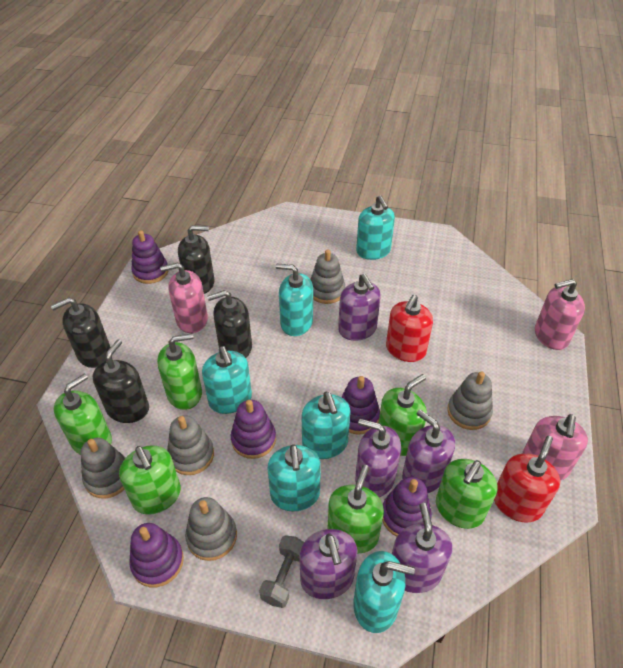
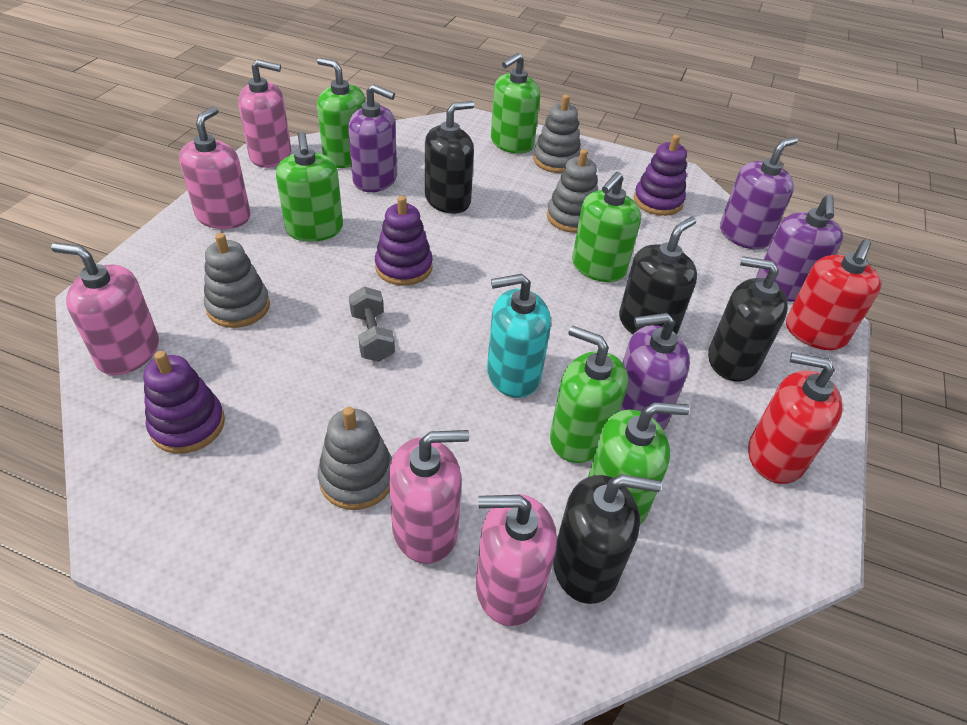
grey stacking toy: 5 -> 4
pink soap dispenser: 3 -> 5
purple soap dispenser: 5 -> 4
purple stacking toy: 5 -> 3
turquoise soap dispenser: 6 -> 1

